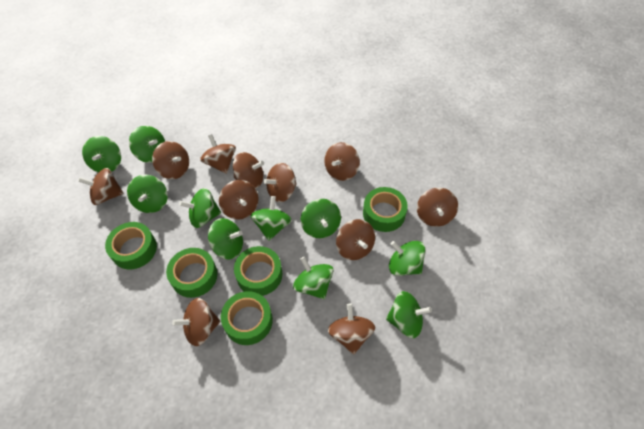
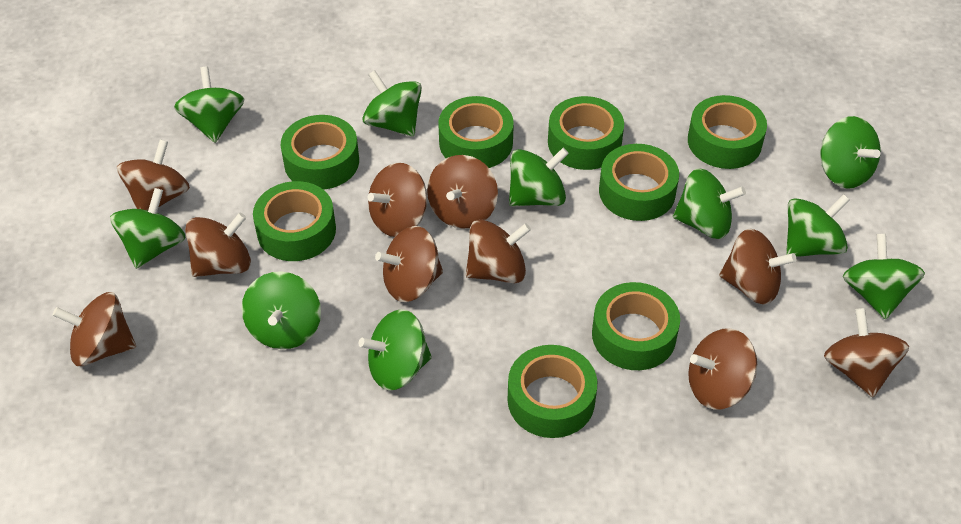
brown spinning top: 11 -> 10
green tape: 5 -> 8

